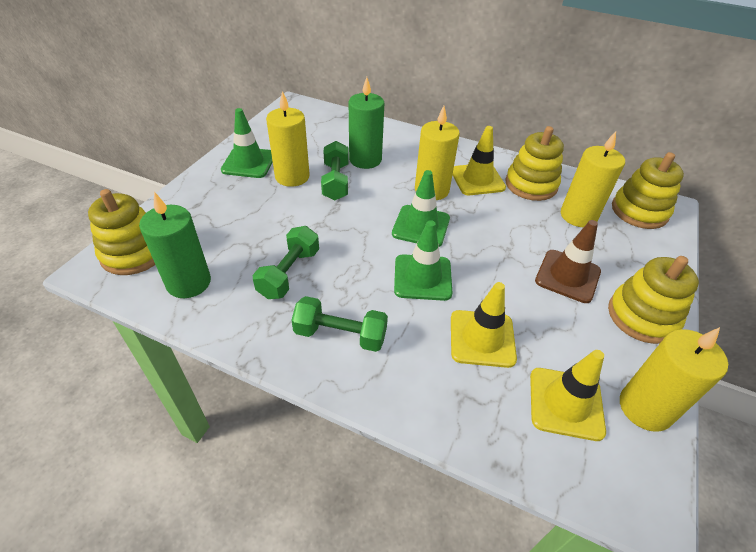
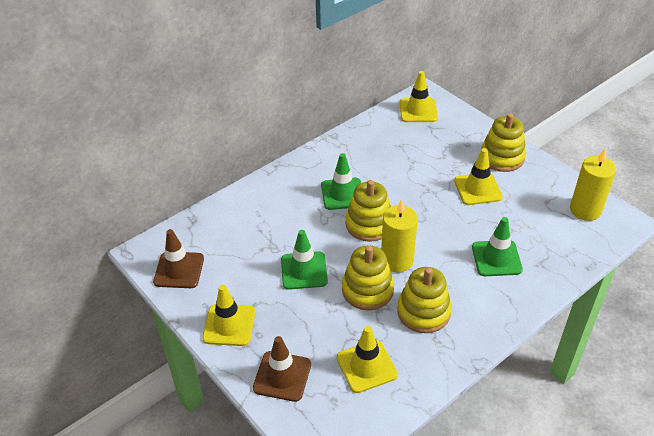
brown traffic cone: 1 -> 2
green candle: 2 -> 0
green dumbbell: 3 -> 0
yellow candle: 4 -> 2
yellow traffic cone: 3 -> 4

